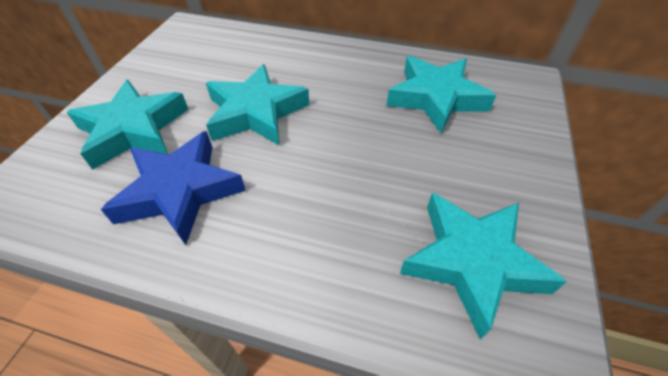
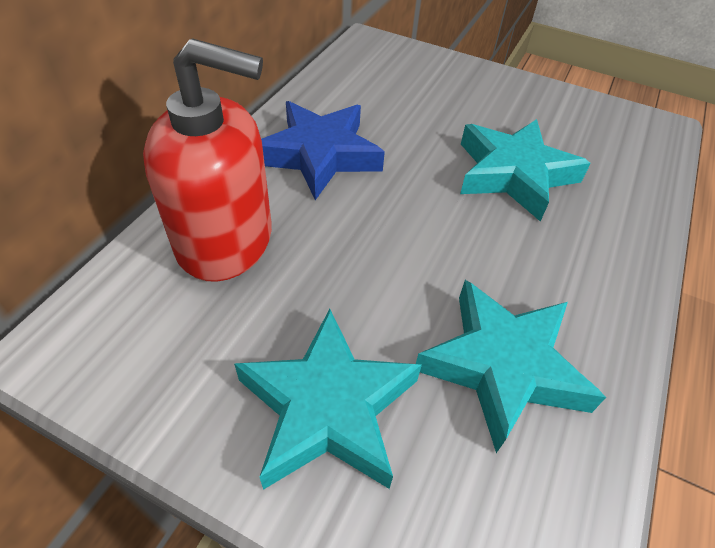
red soap dispenser: 0 -> 1
turquoise star: 4 -> 3

